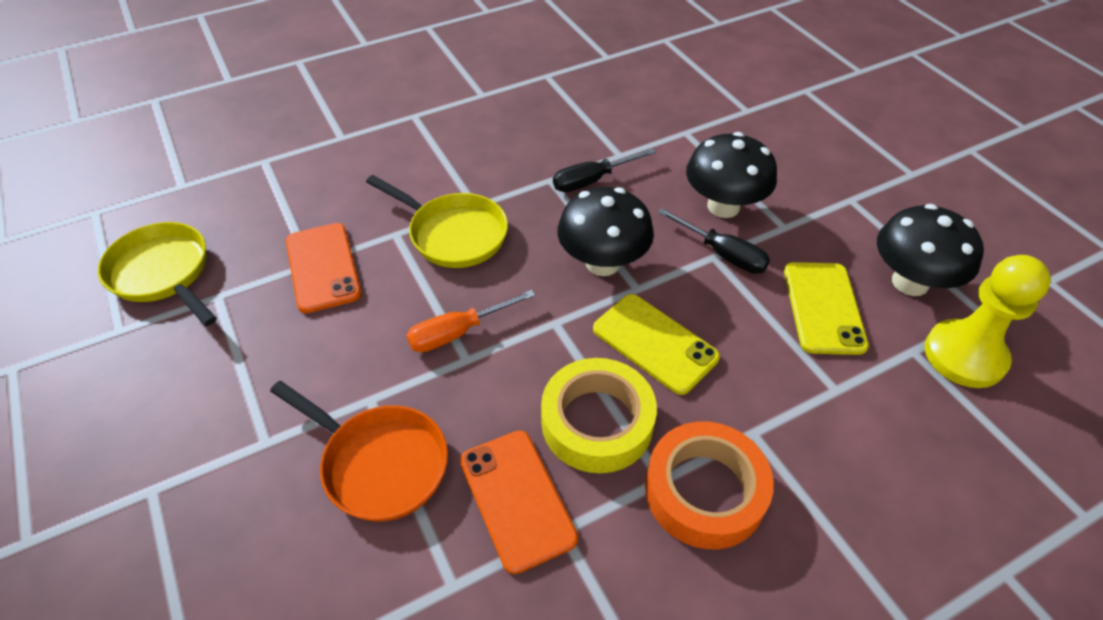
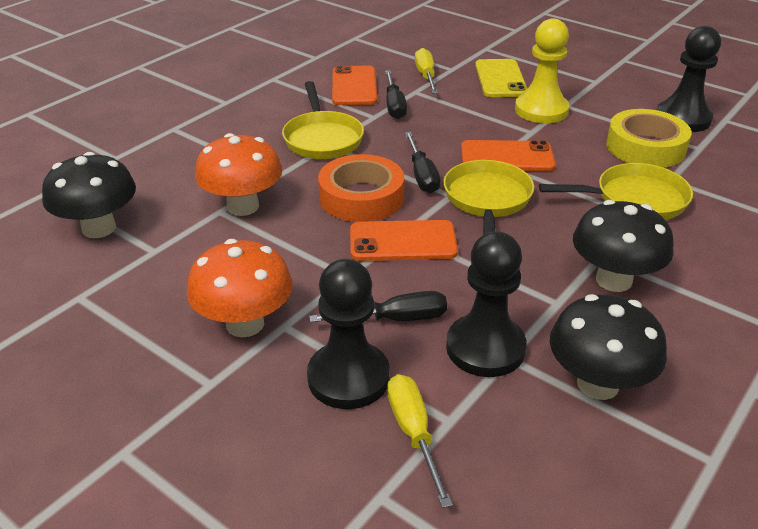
black pawn: 0 -> 3
black screwdriver: 2 -> 3
orange mushroom: 0 -> 2
orange pan: 1 -> 0
orange phone: 2 -> 3
orange screwdriver: 1 -> 0
yellow pan: 2 -> 3
yellow phone: 2 -> 1
yellow screwdriver: 0 -> 2

